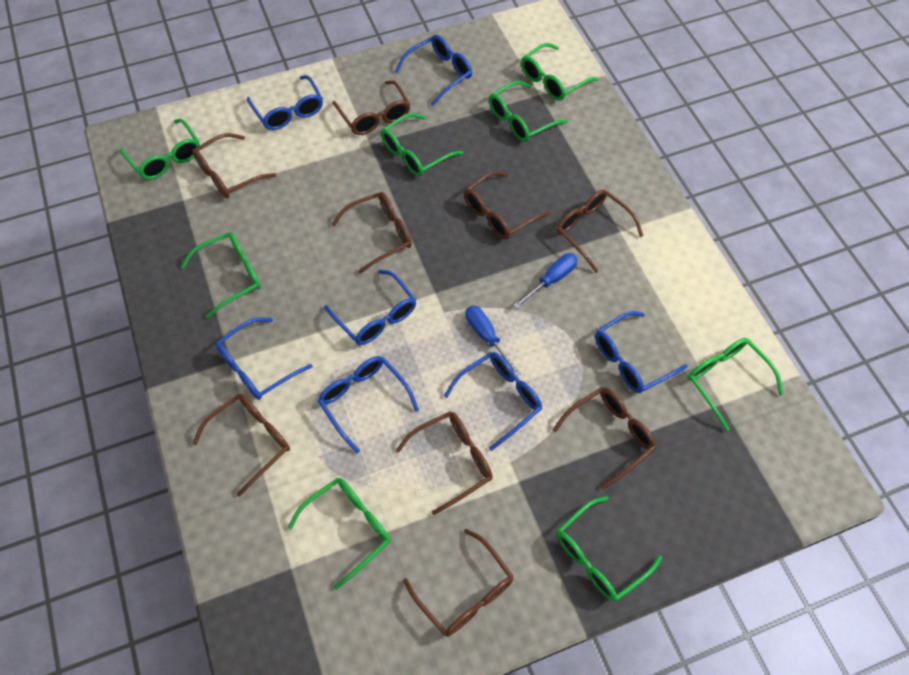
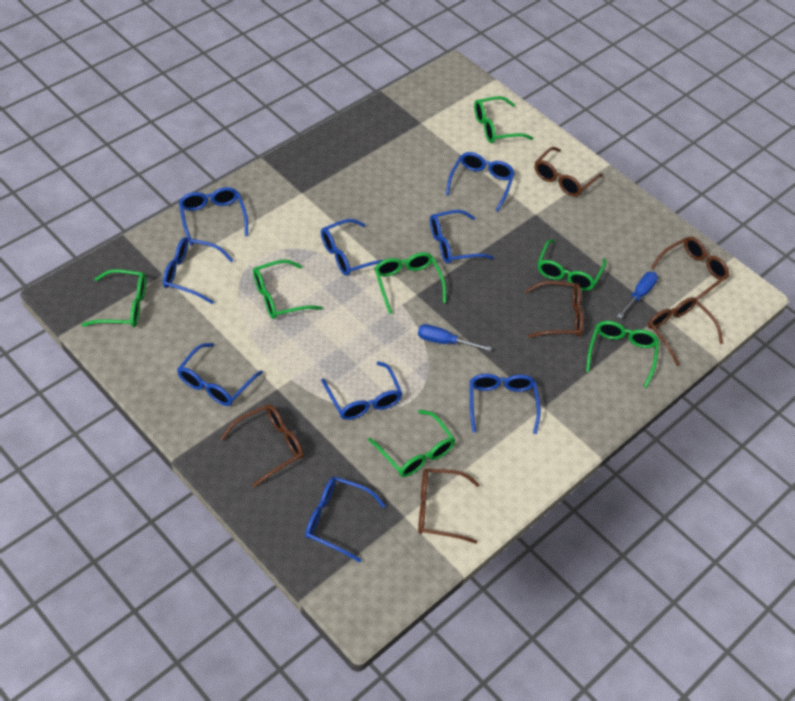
blue glasses: 7 -> 9
brown glasses: 9 -> 6
green glasses: 8 -> 7

